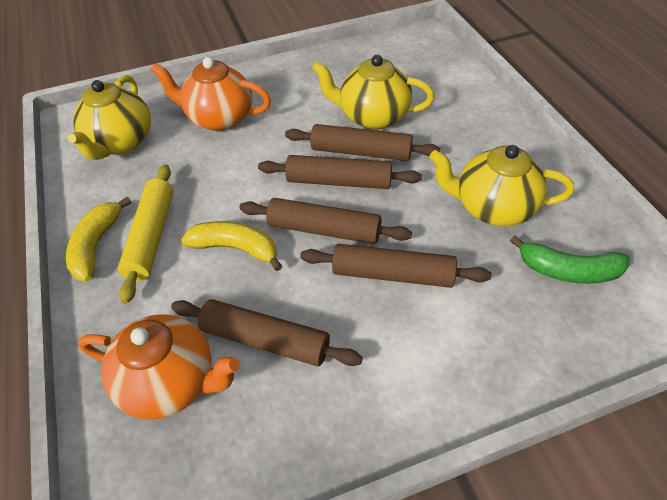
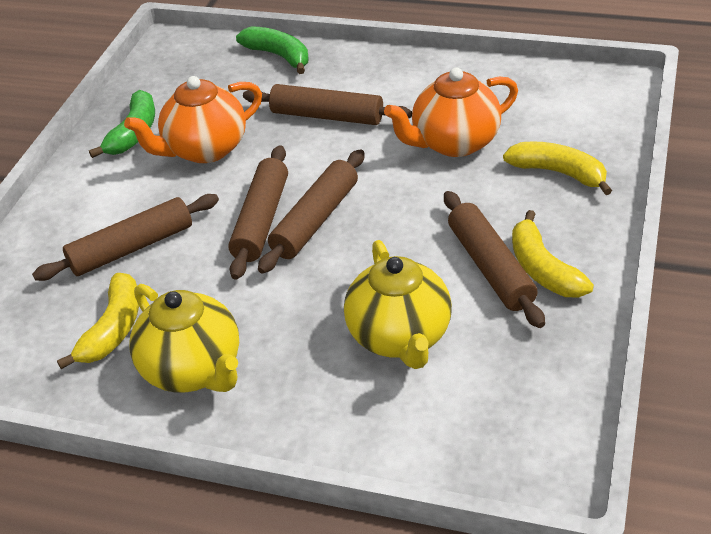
green banana: 1 -> 2
yellow banana: 2 -> 3
yellow rolling pin: 1 -> 0
yellow teapot: 3 -> 2

